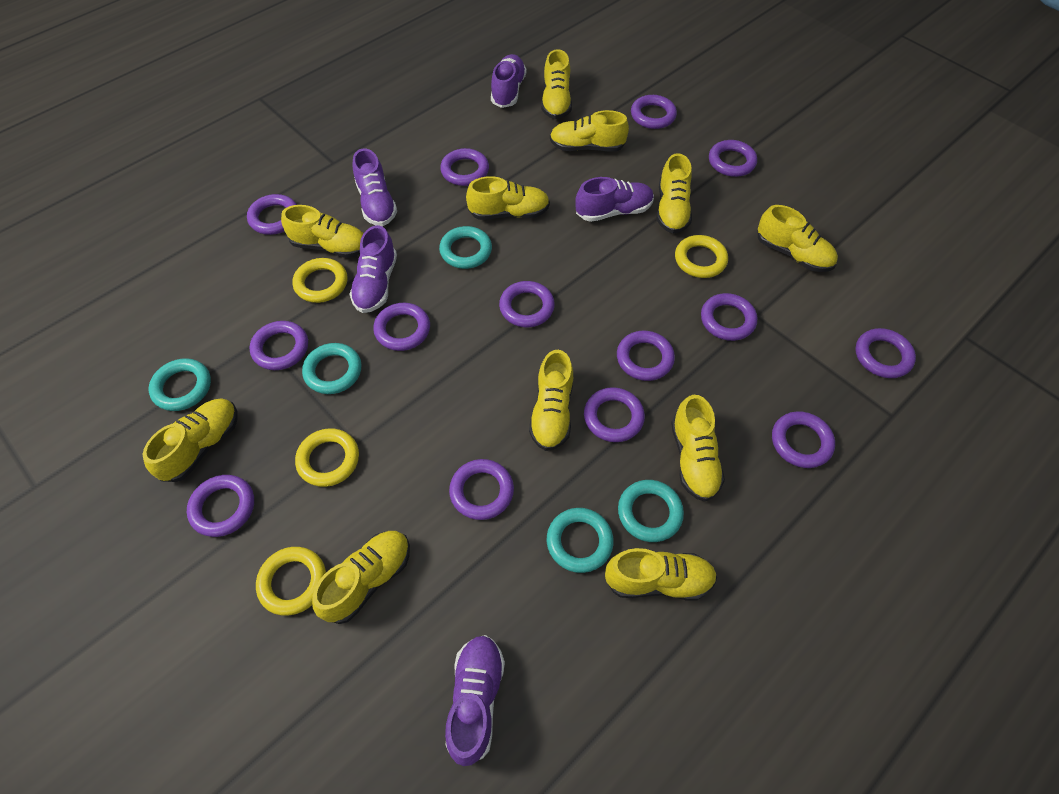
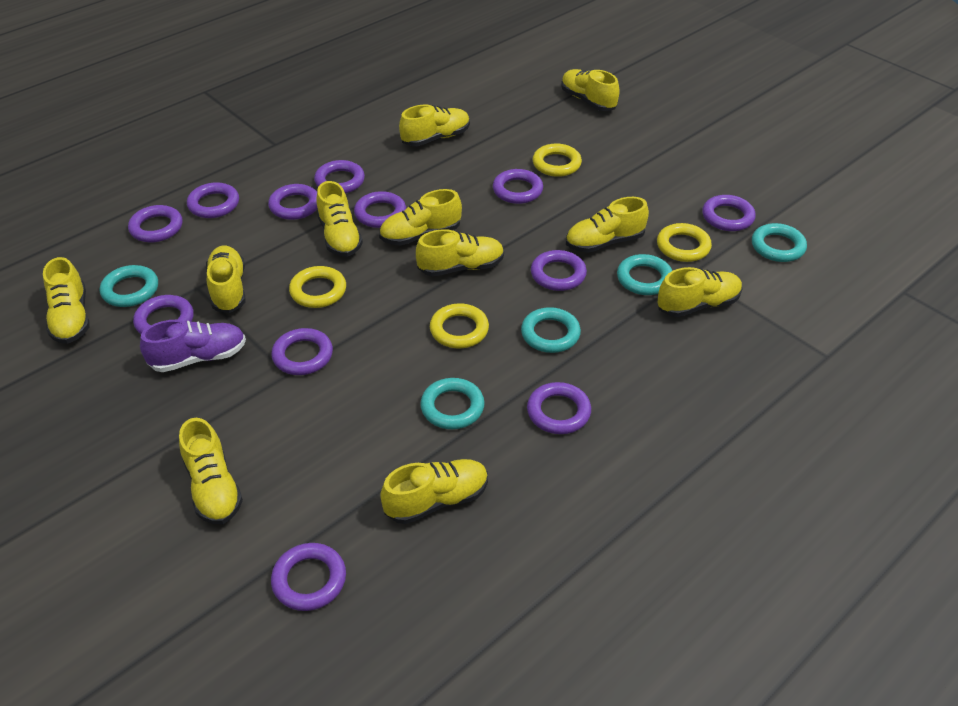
purple ring: 14 -> 12
purple shoe: 5 -> 1

